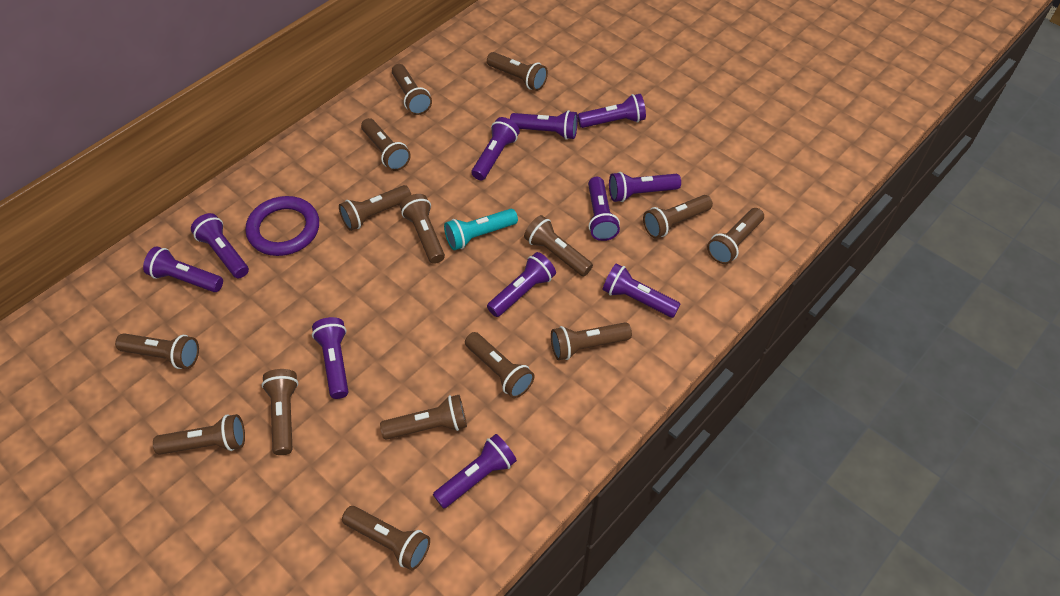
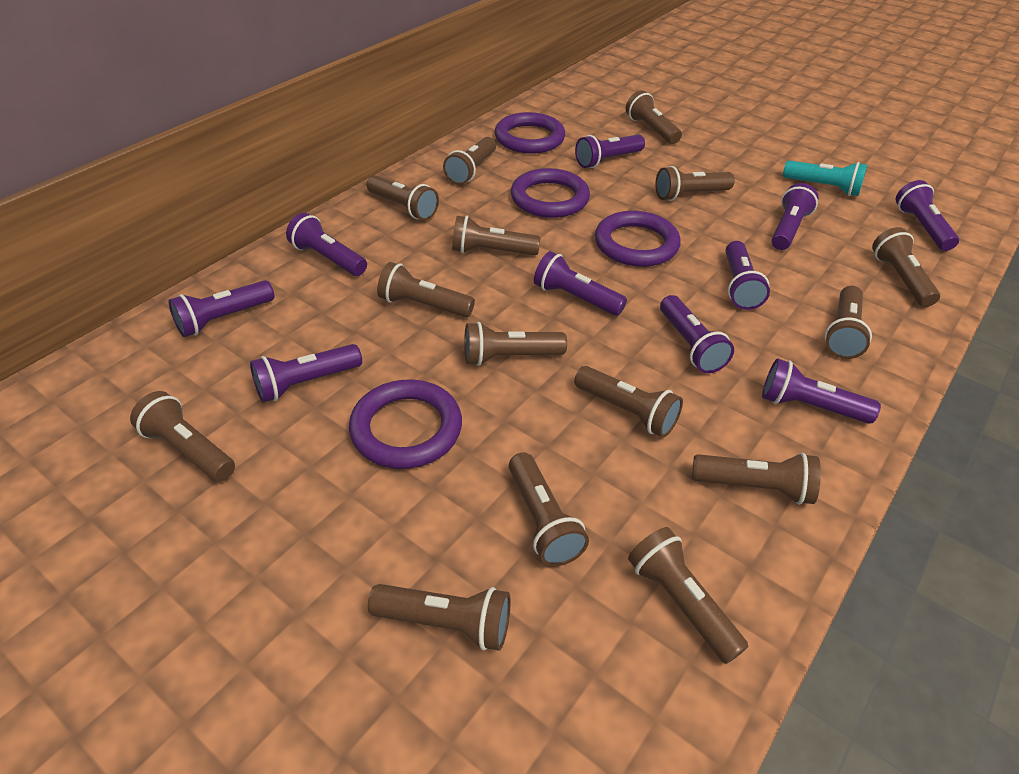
purple flashlight: 11 -> 10
purple ring: 1 -> 4

